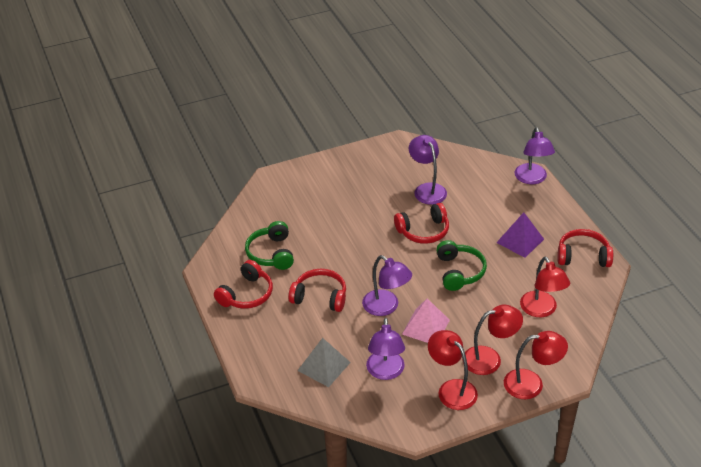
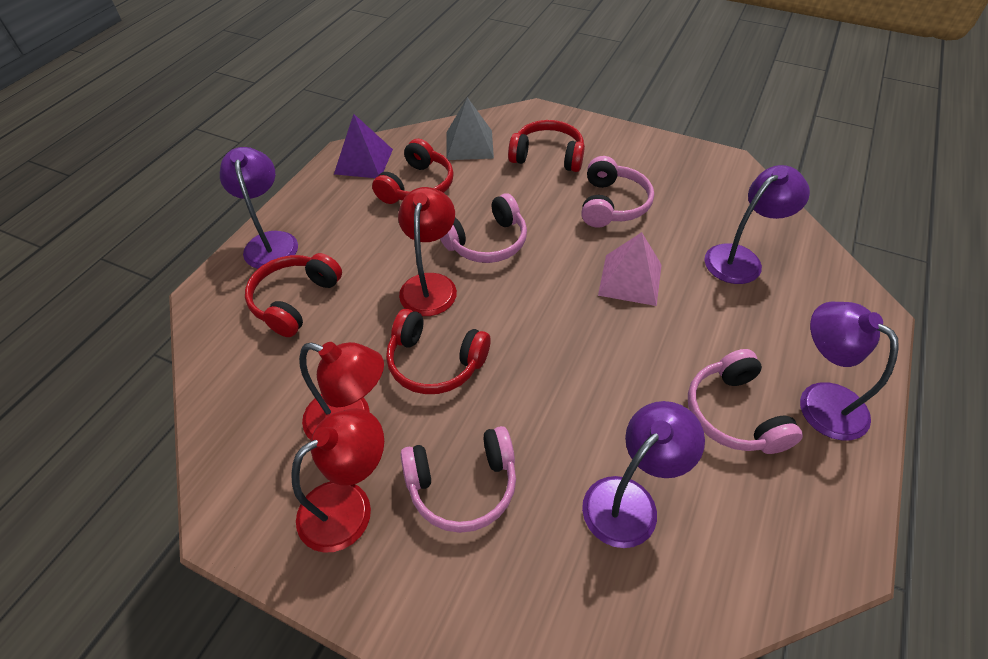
green headphones: 2 -> 0
pink headphones: 0 -> 4
red lamp: 4 -> 3

